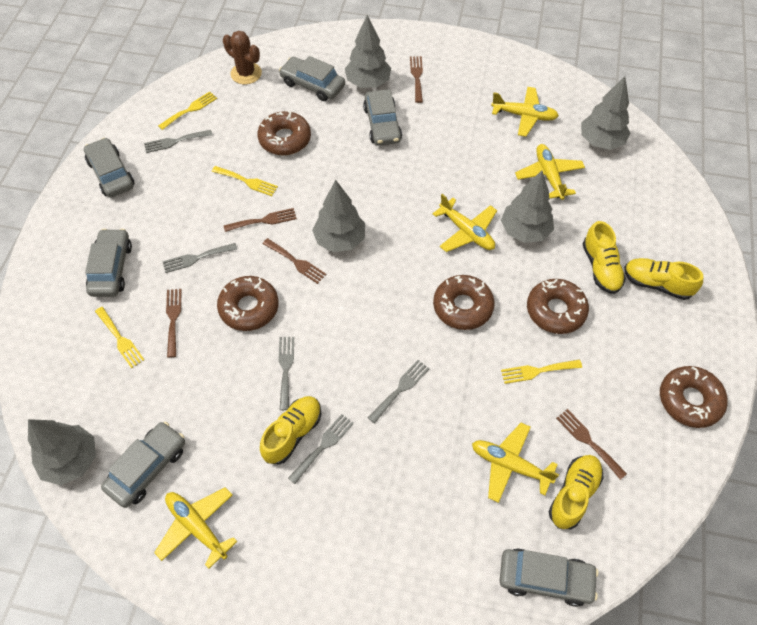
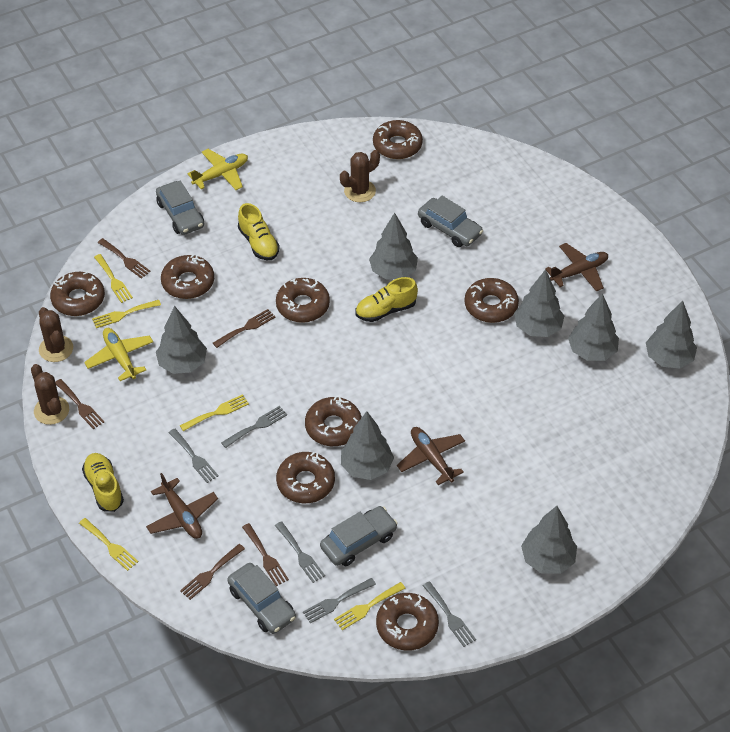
brown cactus: 1 -> 3
brown donut: 5 -> 8
brown plane: 0 -> 3
grey car: 6 -> 4
grey tree: 5 -> 7
yellow fork: 4 -> 5
yellow plane: 5 -> 2
yellow shoe: 4 -> 3

